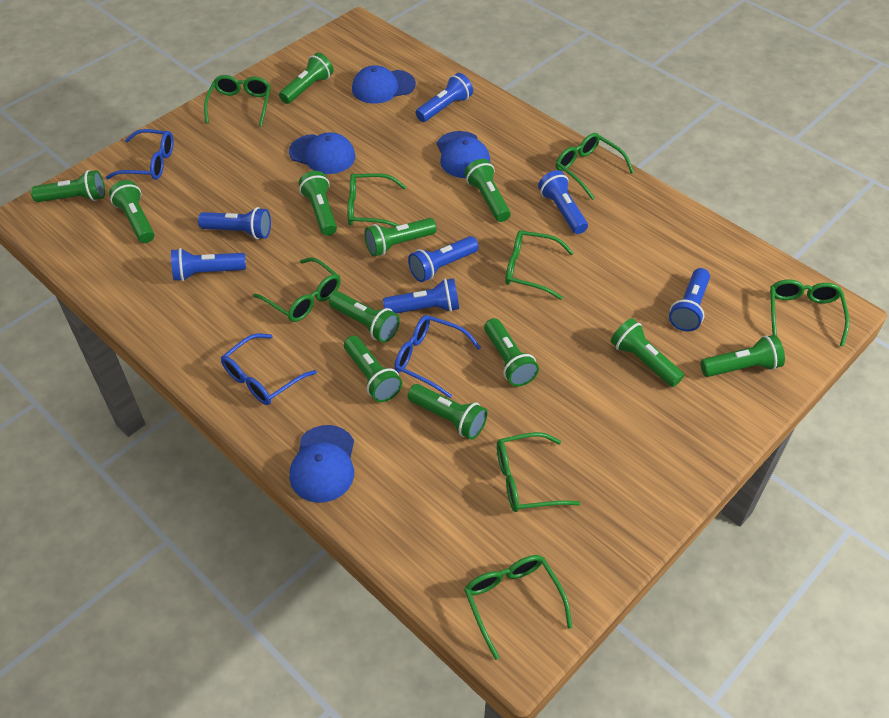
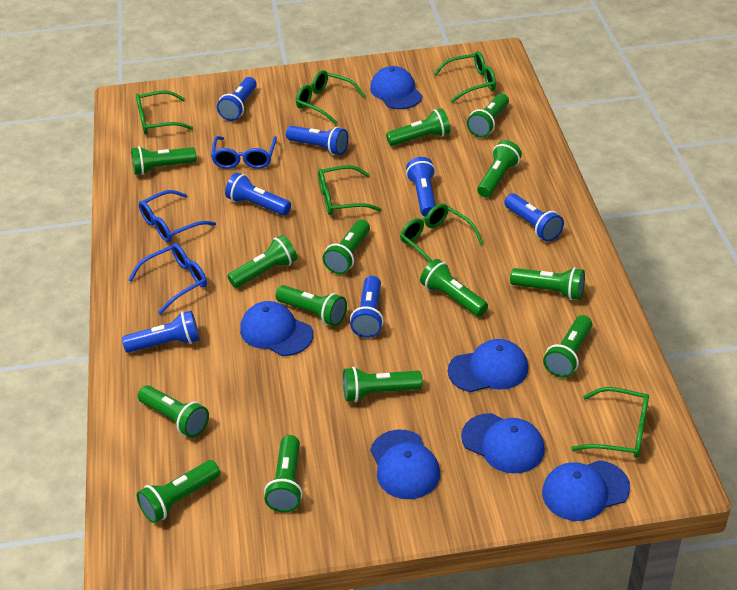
blue cap: 4 -> 6
green flashlight: 12 -> 14
green glasses: 8 -> 6

